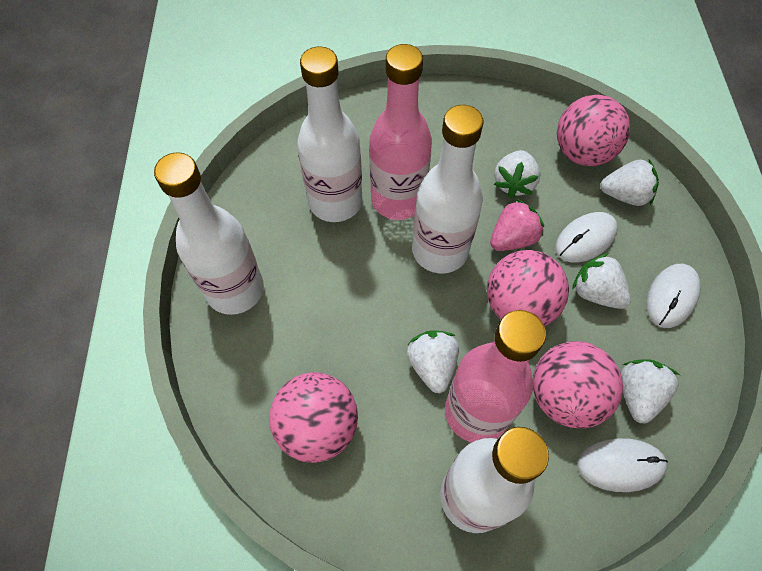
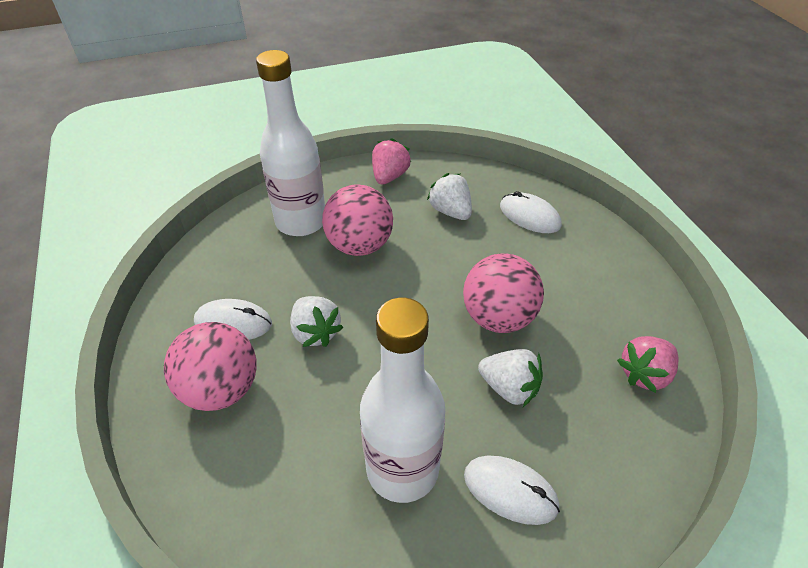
pink ball: 4 -> 3
pink bottle: 2 -> 0
pink strawberry: 1 -> 2
white bottle: 4 -> 2
white strawberry: 5 -> 3

